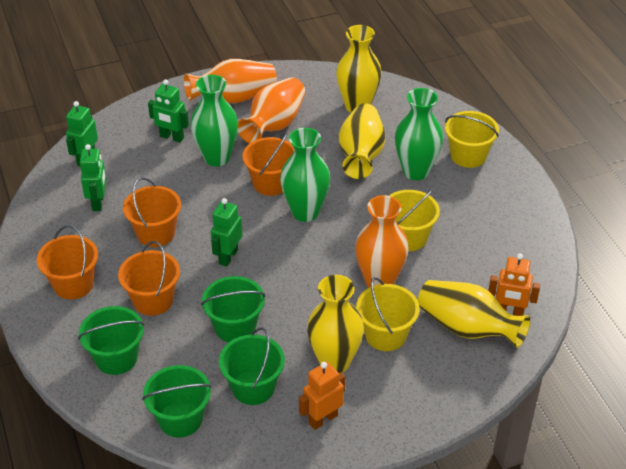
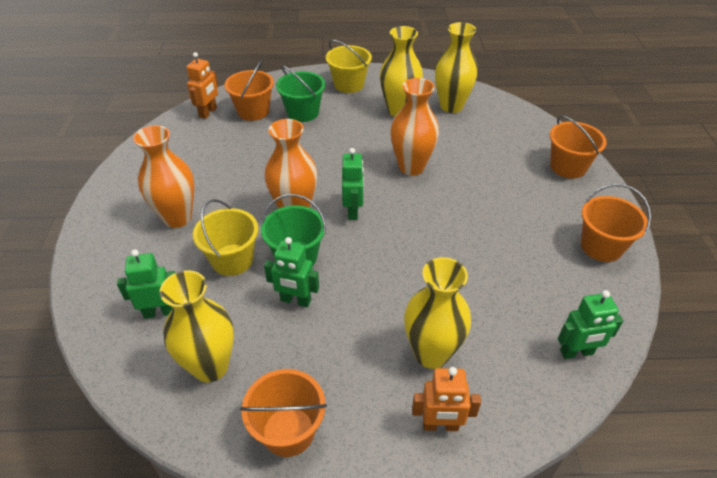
green bucket: 4 -> 2
green vase: 3 -> 0
yellow bucket: 3 -> 2

